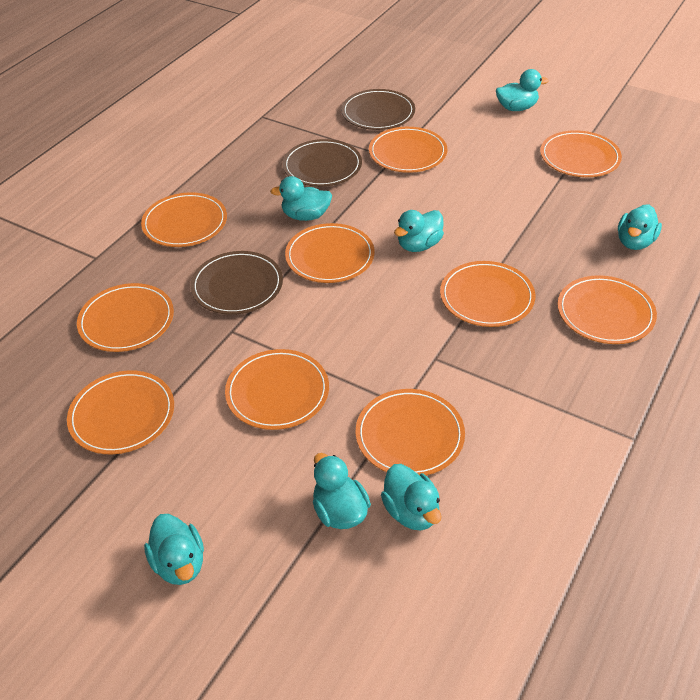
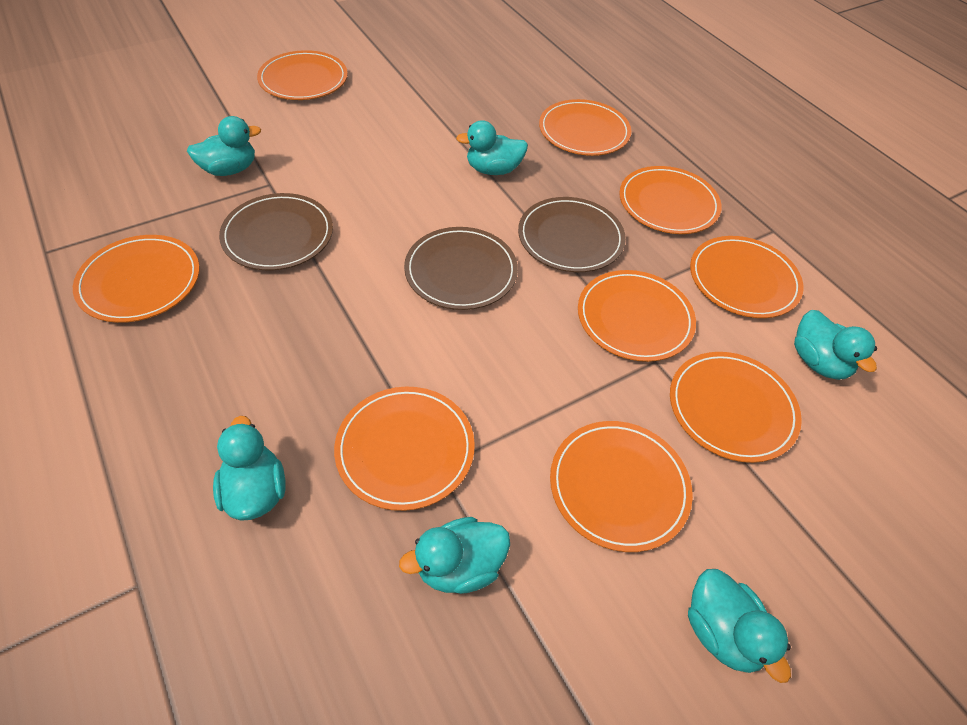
orange plate: 10 -> 9
turquoise duck: 7 -> 6

